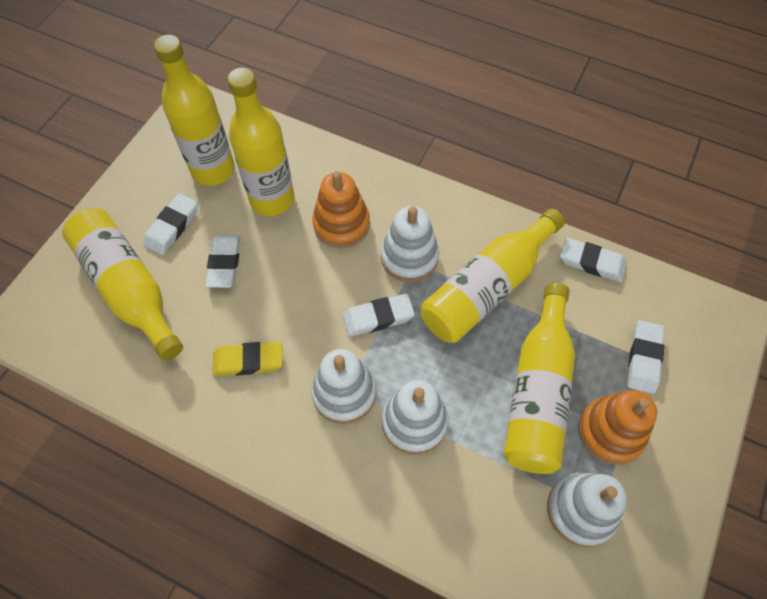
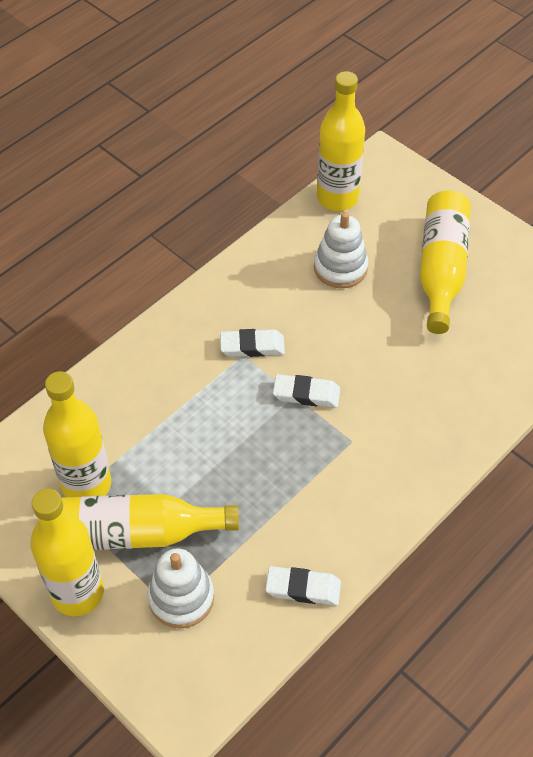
orange stacking toy: 2 -> 0
white eraser: 5 -> 3
white stacking toy: 4 -> 2
yellow eraser: 1 -> 0

